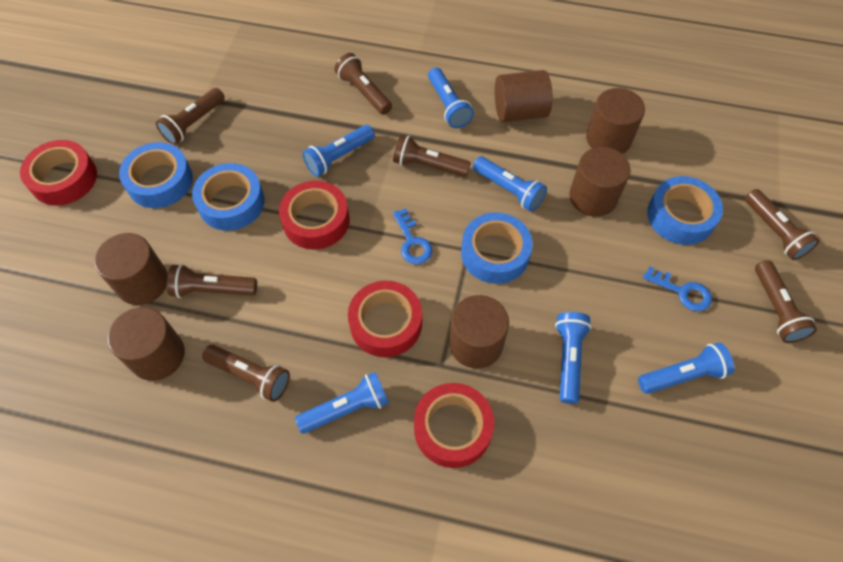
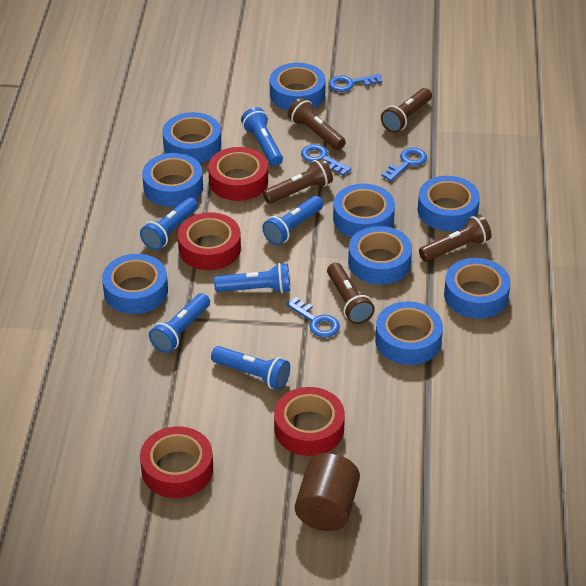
blue key: 2 -> 4
blue tape: 4 -> 9
brown cylinder: 6 -> 1
brown flashlight: 7 -> 5

